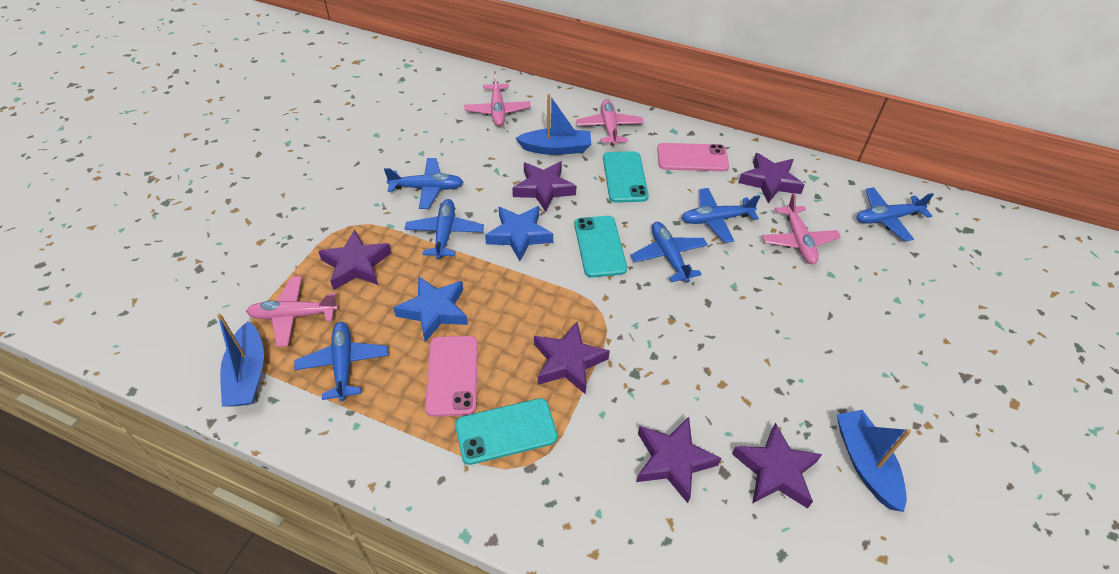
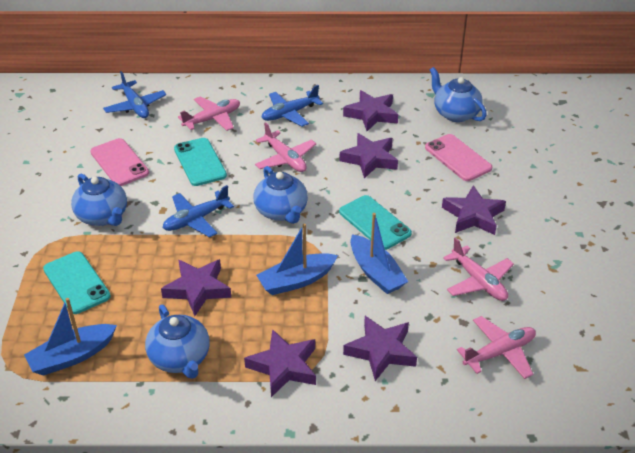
blue plane: 6 -> 3
blue star: 2 -> 0
blue teapot: 0 -> 4

